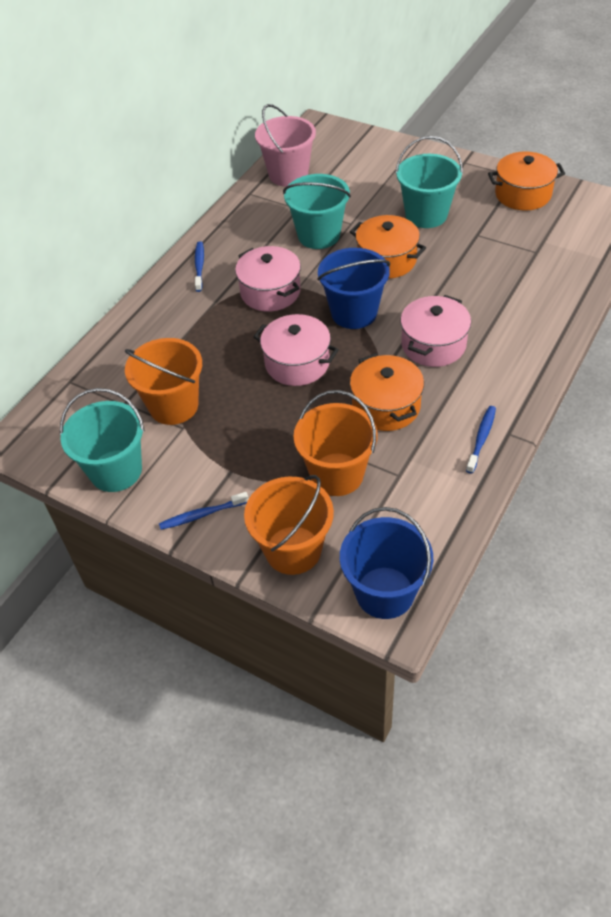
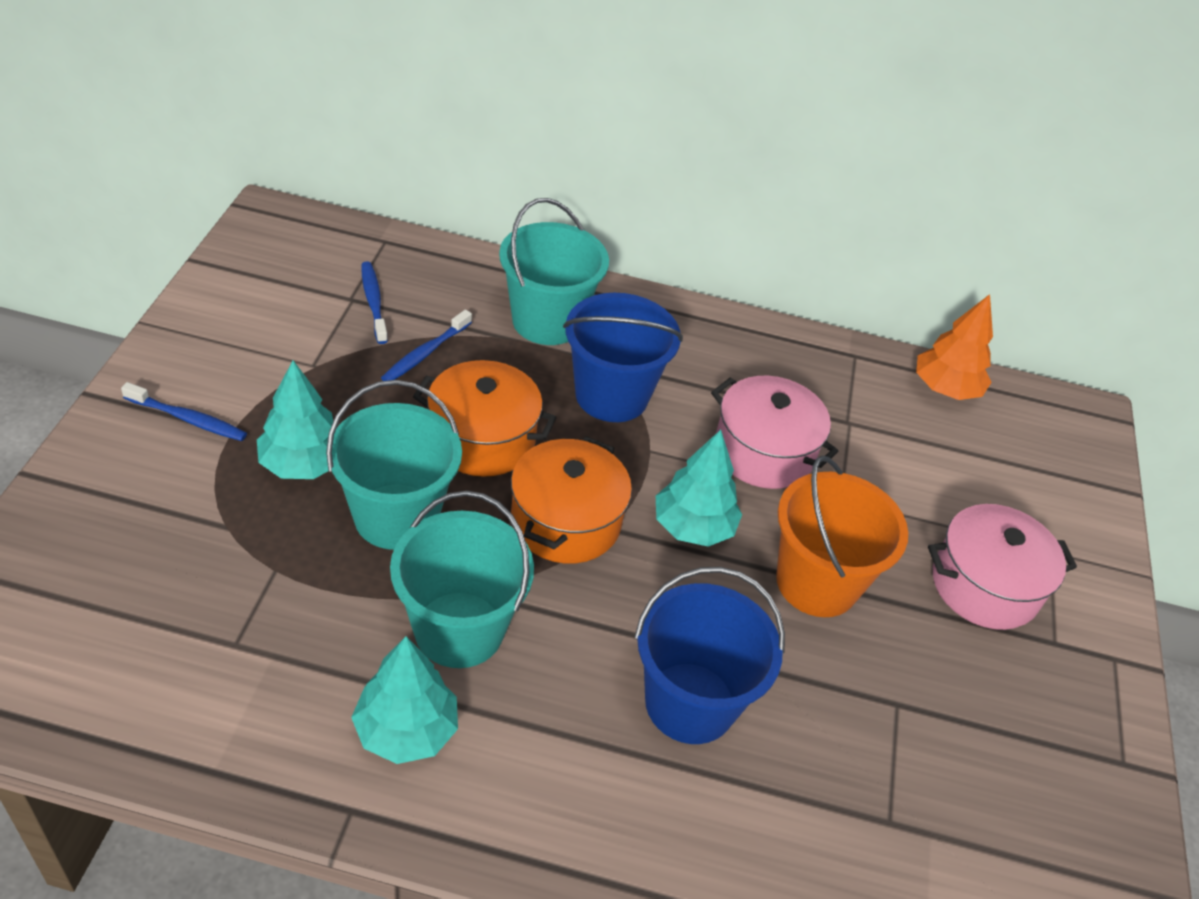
orange bucket: 3 -> 1
orange pot: 3 -> 2
orange tree: 0 -> 1
pink bucket: 1 -> 0
pink pot: 3 -> 2
turquoise tree: 0 -> 3

